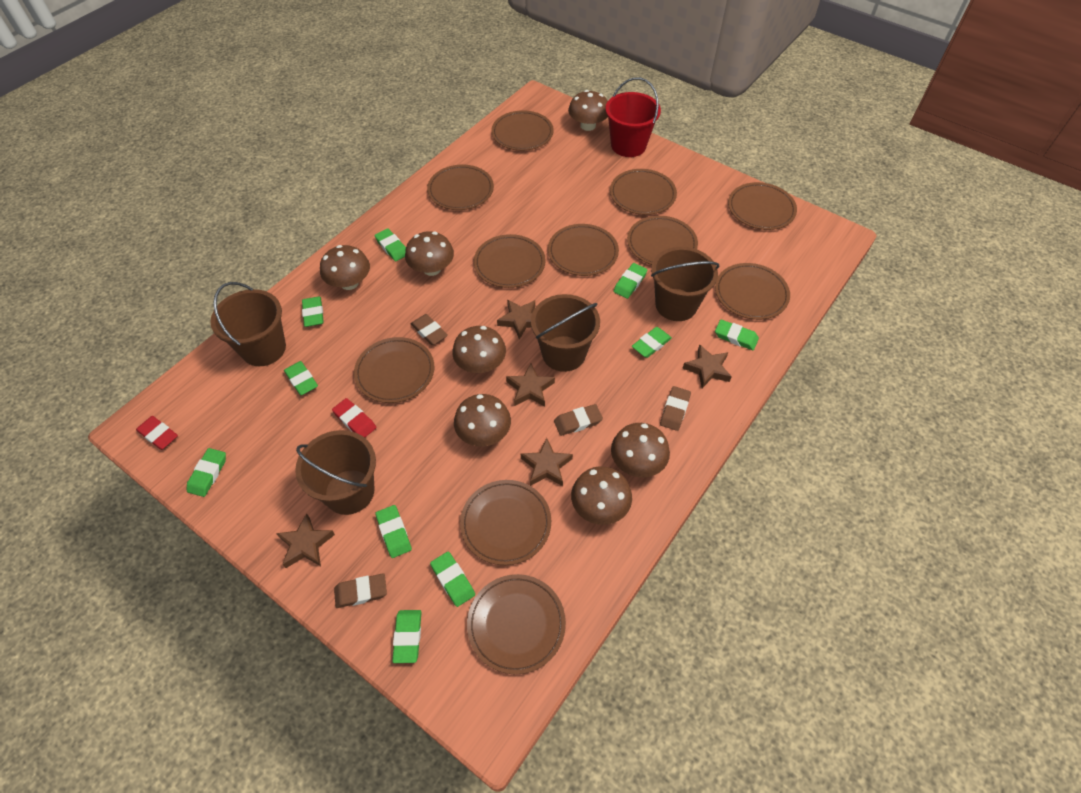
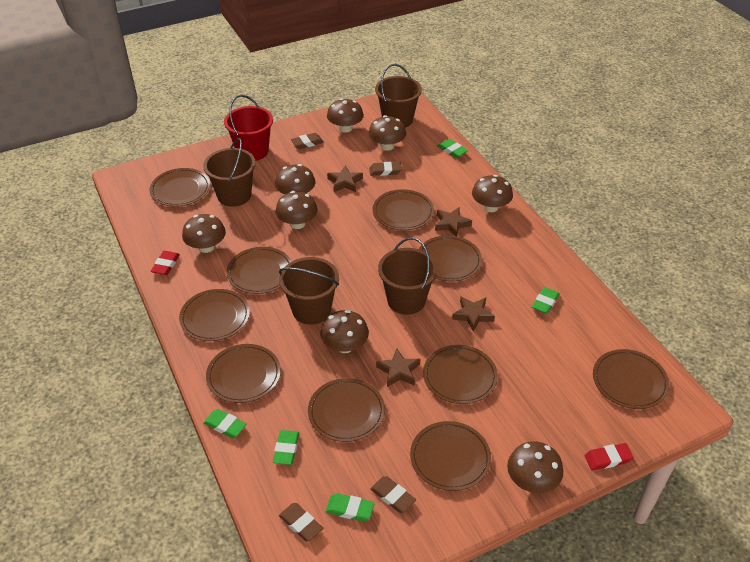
brown mushroom: 7 -> 8
brown plate: 11 -> 10
brown star: 5 -> 4
green eraser: 10 -> 5

